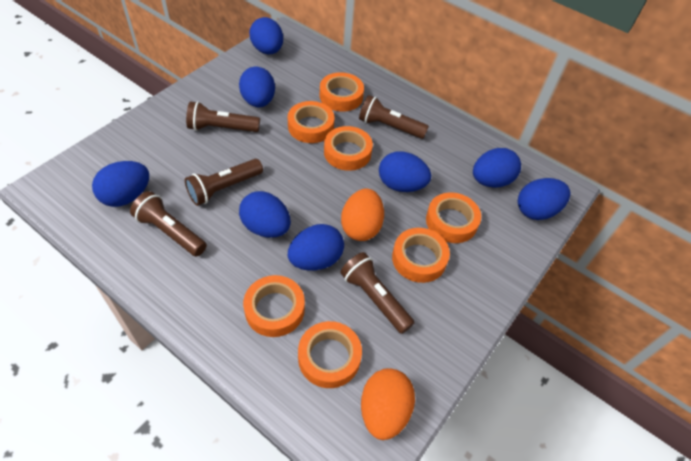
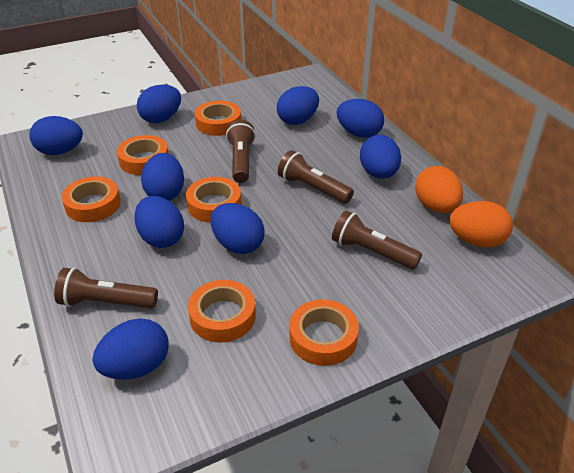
blue egg: 8 -> 9
brown flashlight: 5 -> 4
orange tape: 7 -> 6

